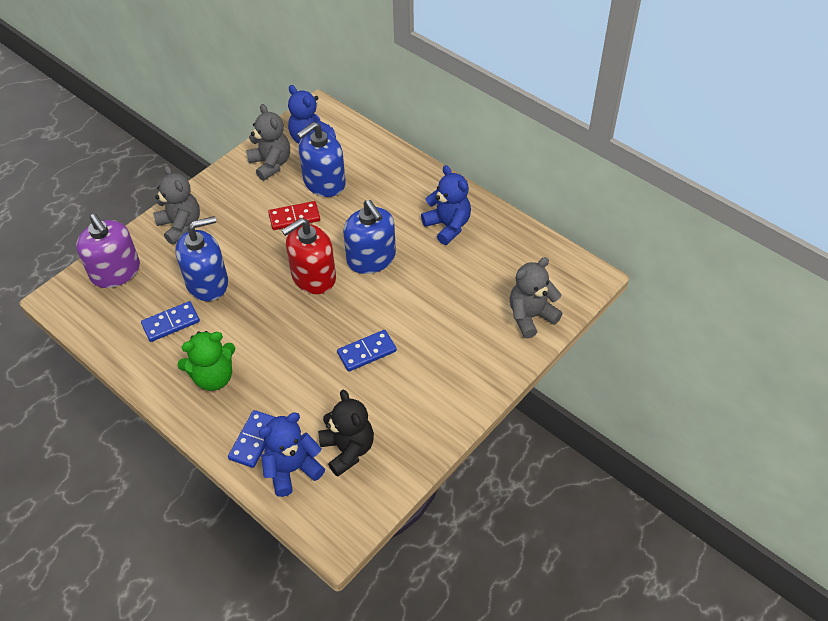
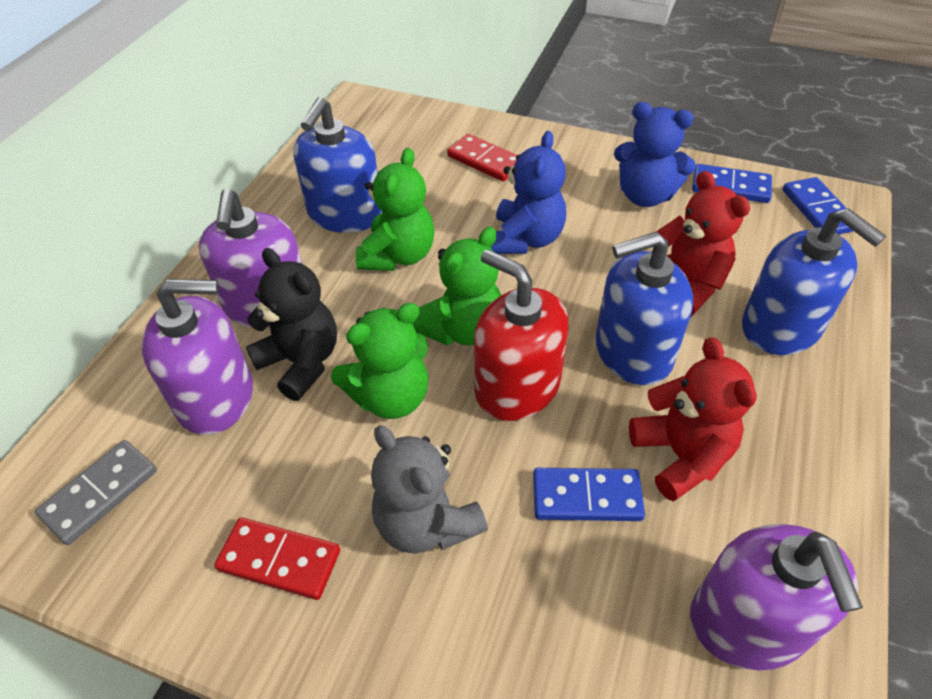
blue teddy bear: 3 -> 2
green teddy bear: 1 -> 3
grey domino: 0 -> 1
grey teddy bear: 3 -> 1
purple soap dispenser: 1 -> 3
red domino: 1 -> 2
red teddy bear: 0 -> 2

